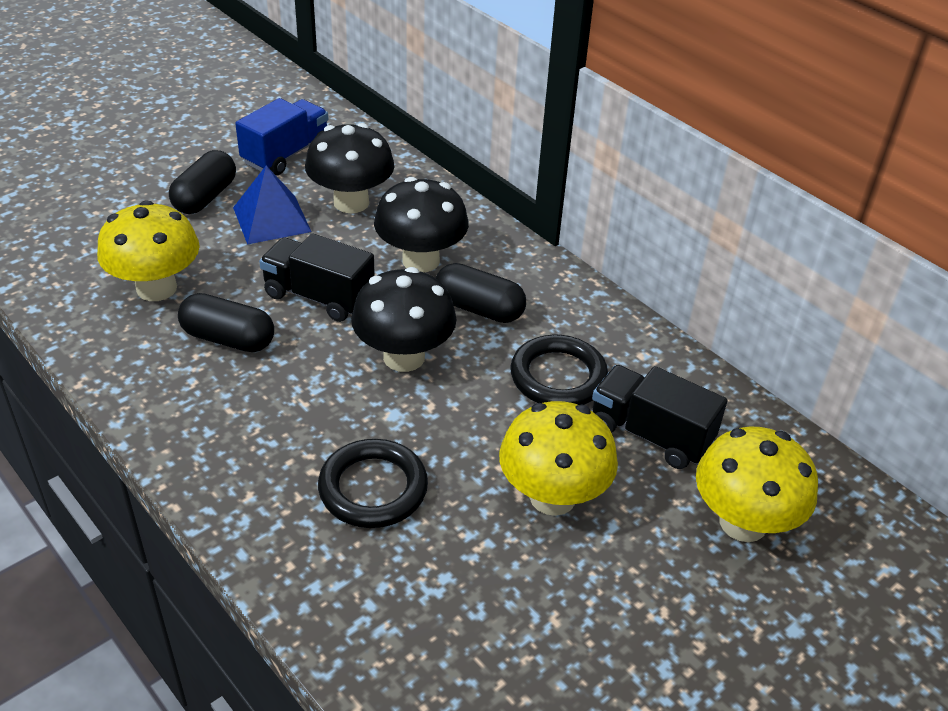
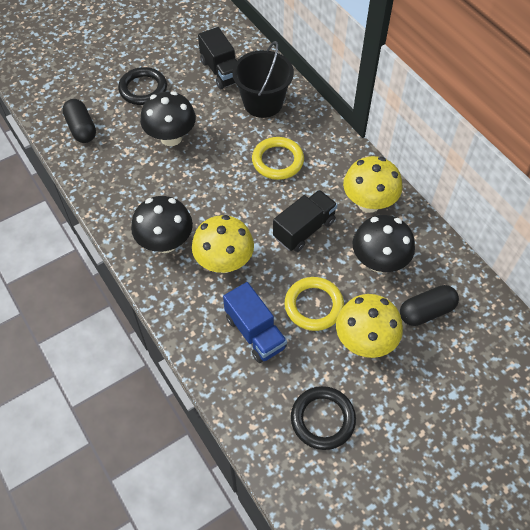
black bucket: 0 -> 1
black capsule: 3 -> 2
blue pyramid: 1 -> 0
yellow ring: 0 -> 2

